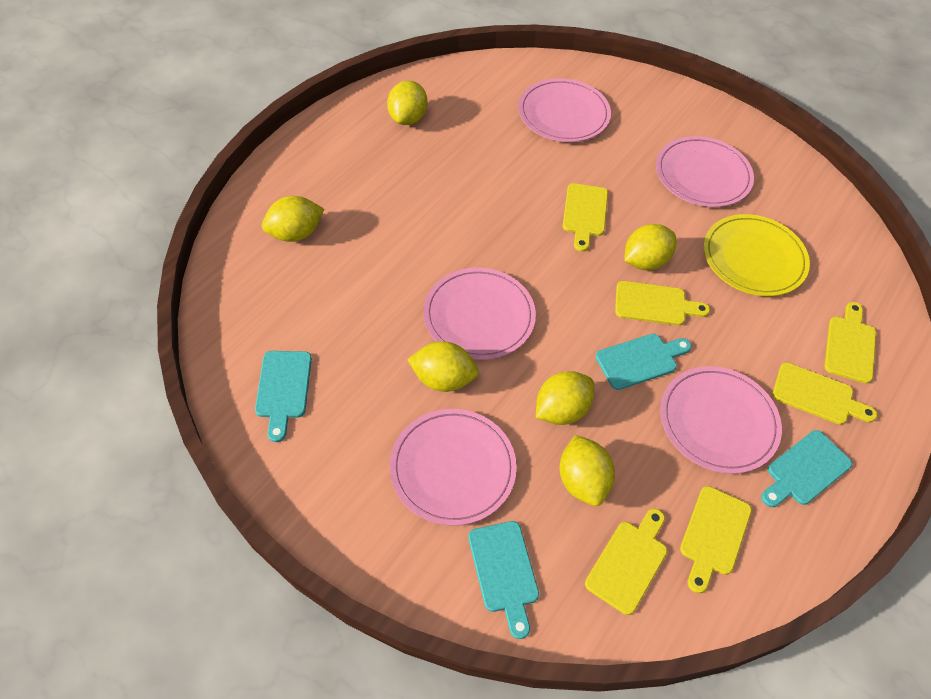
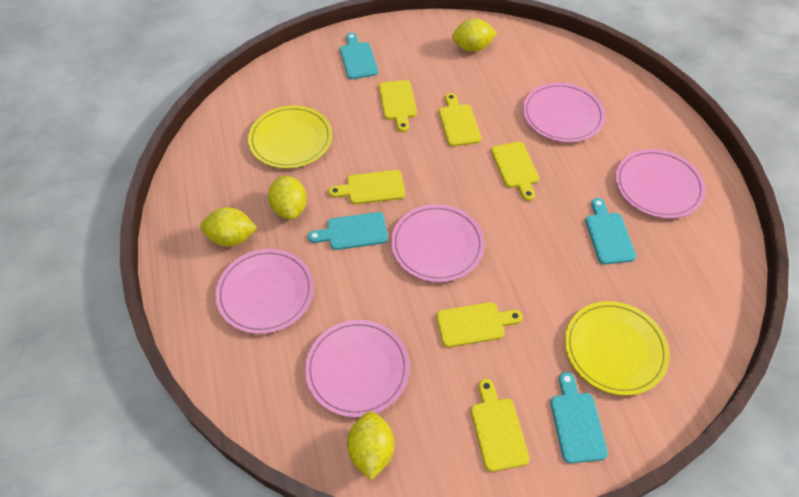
yellow lemon: 6 -> 4
yellow plate: 1 -> 2

